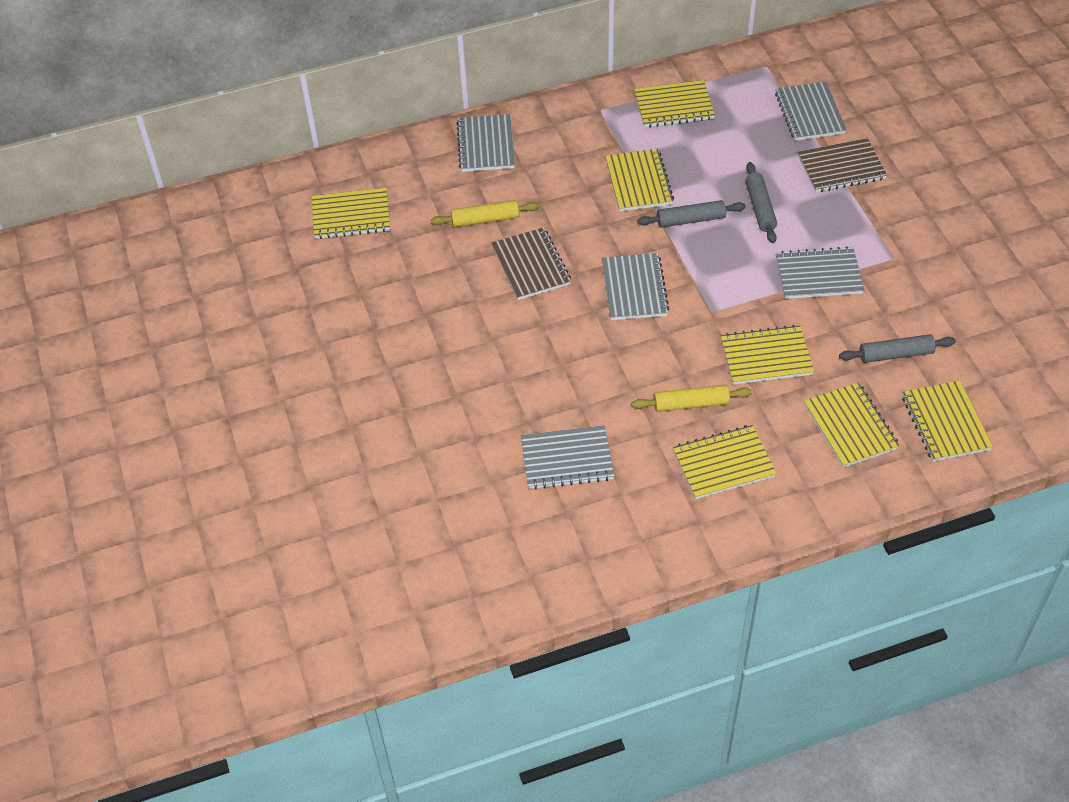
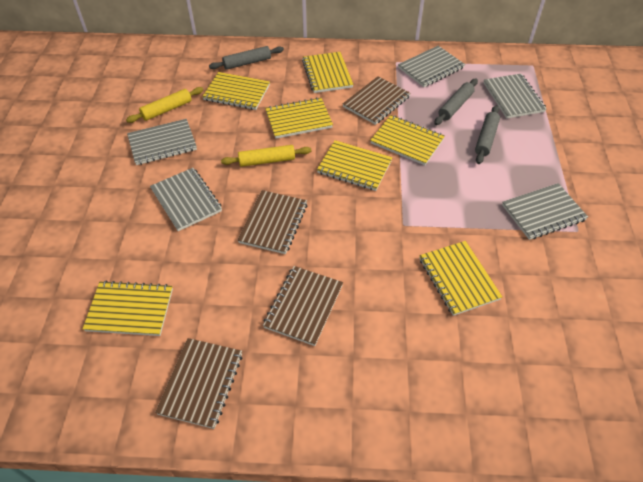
brown notebook: 2 -> 4

